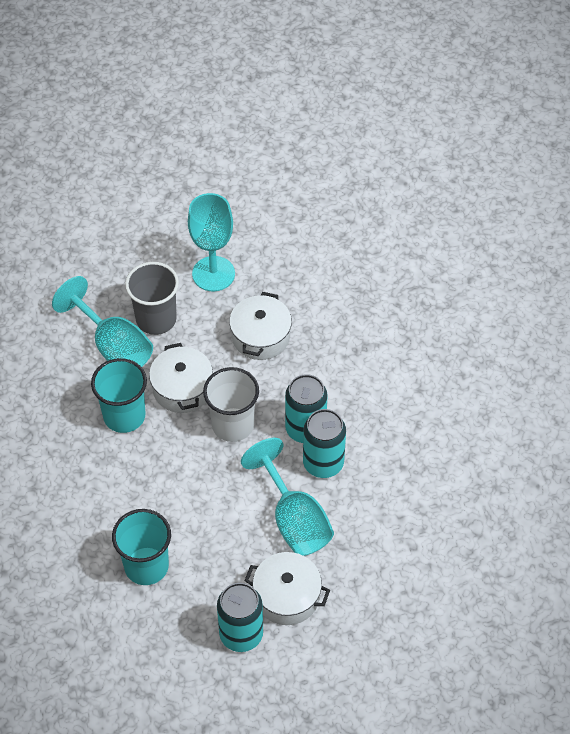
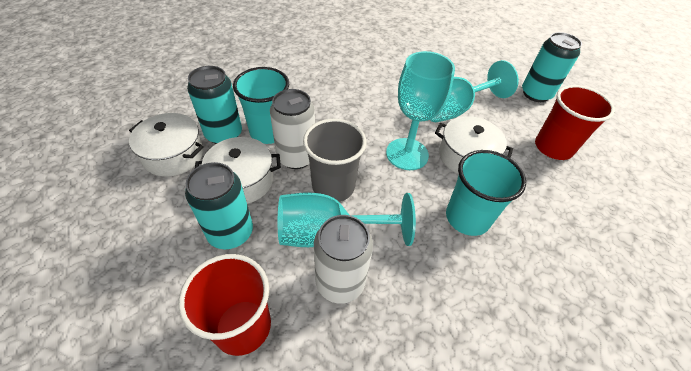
red cup: 0 -> 2
white can: 0 -> 2
white cup: 1 -> 0

